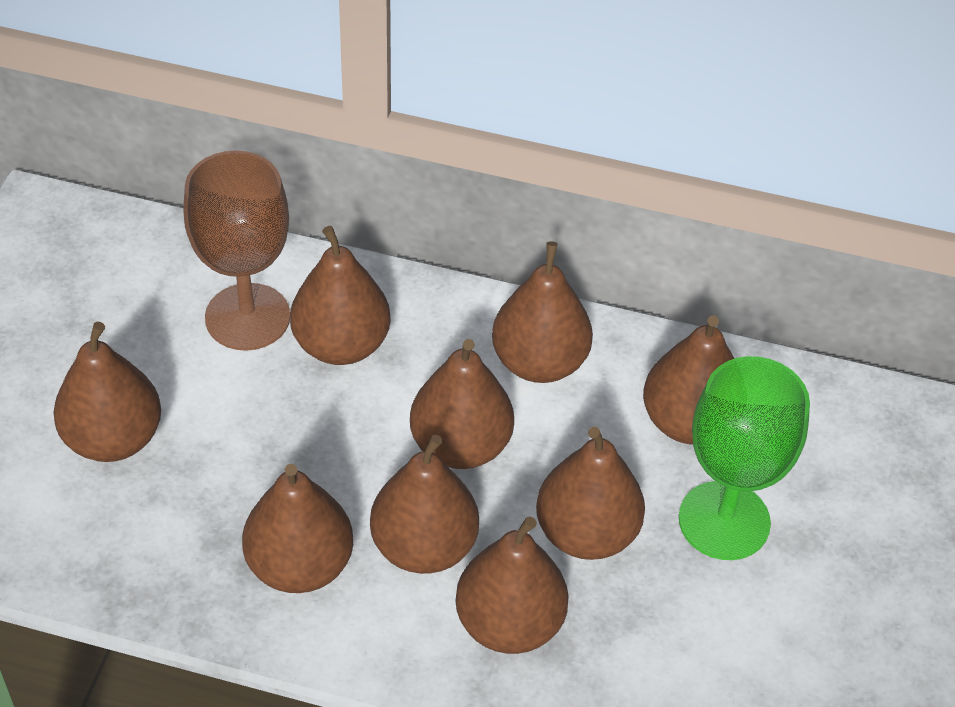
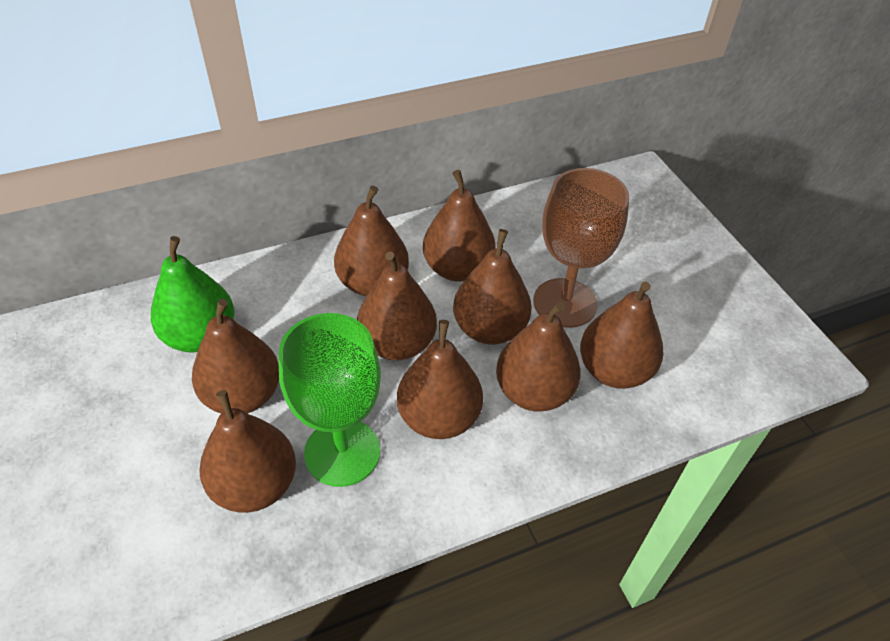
green pear: 0 -> 1

